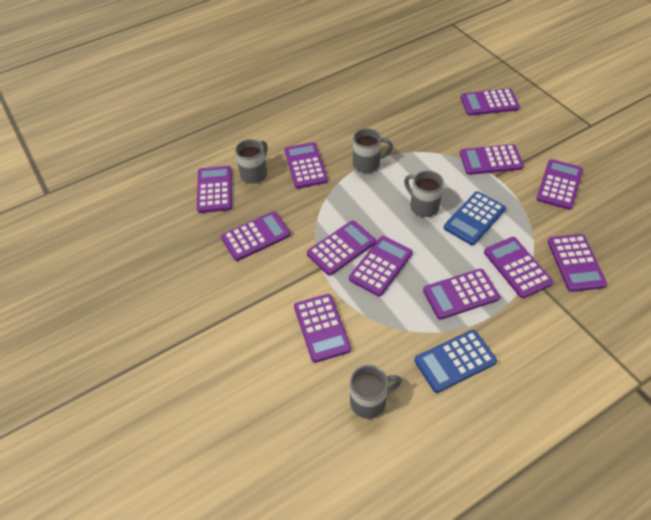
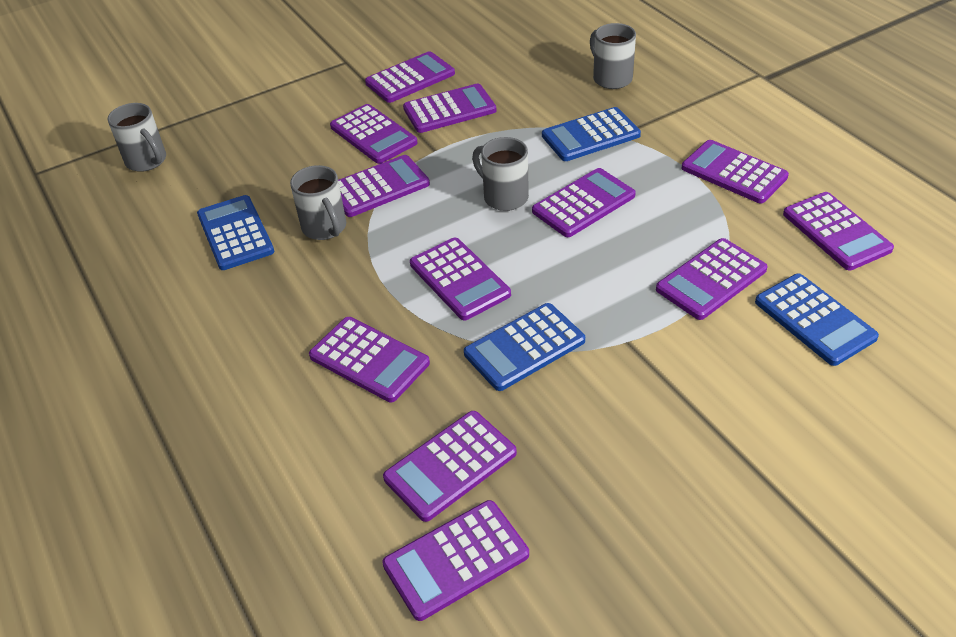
blue calculator: 2 -> 4

